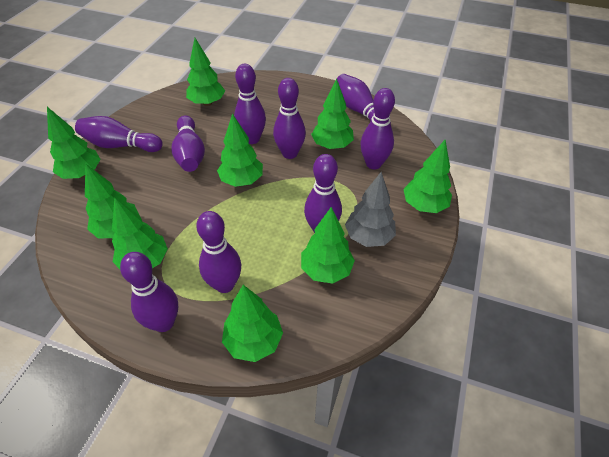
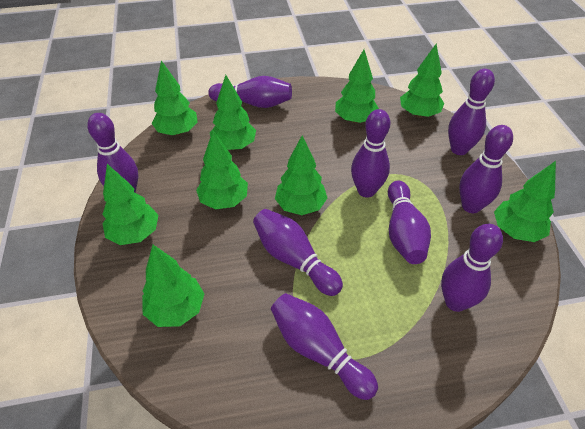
grey tree: 1 -> 0

